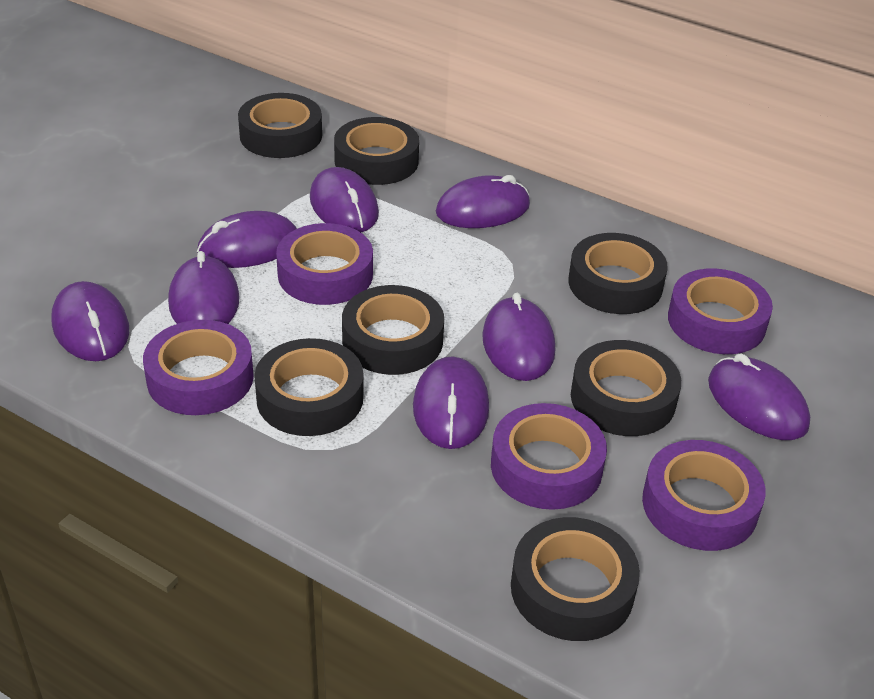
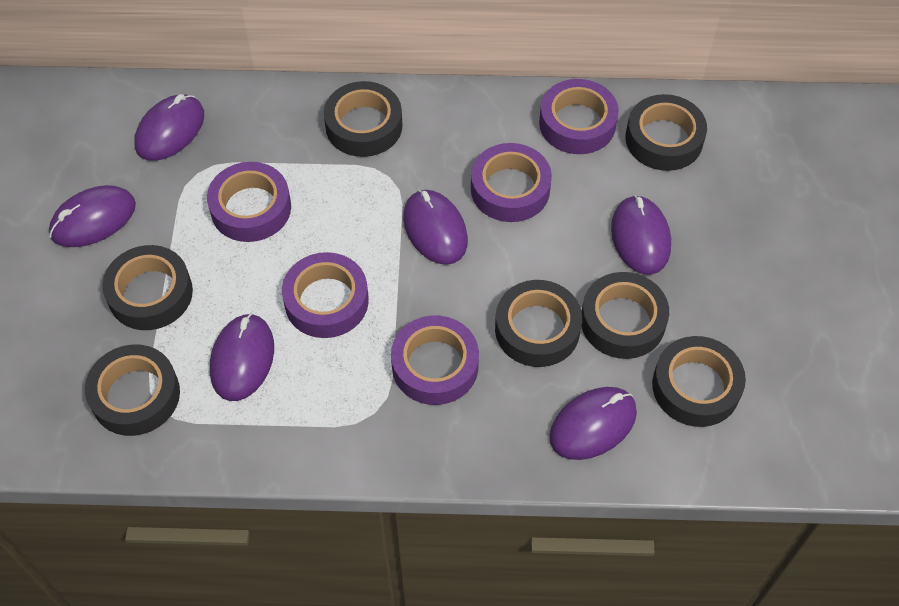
purple mouse: 8 -> 6

